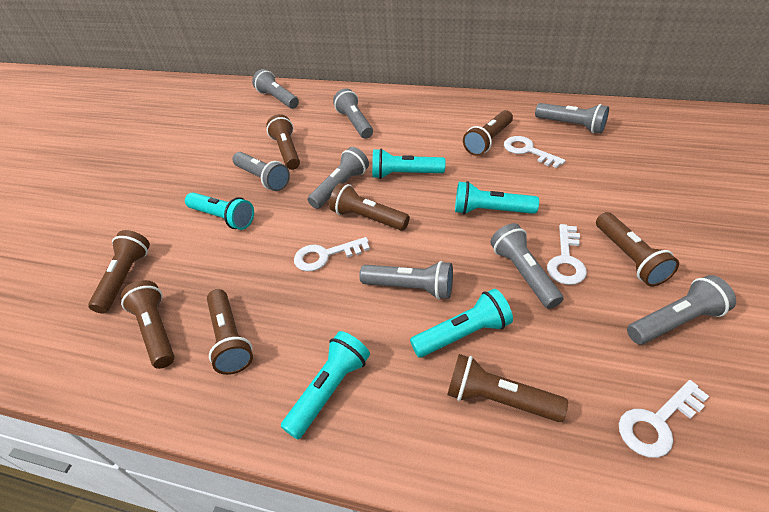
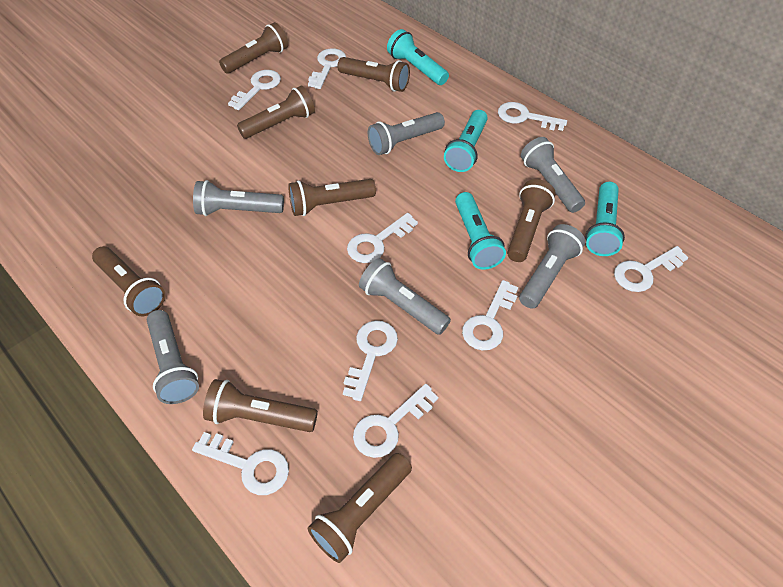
grey flashlight: 8 -> 6
turquoise flashlight: 5 -> 4
white key: 4 -> 9

